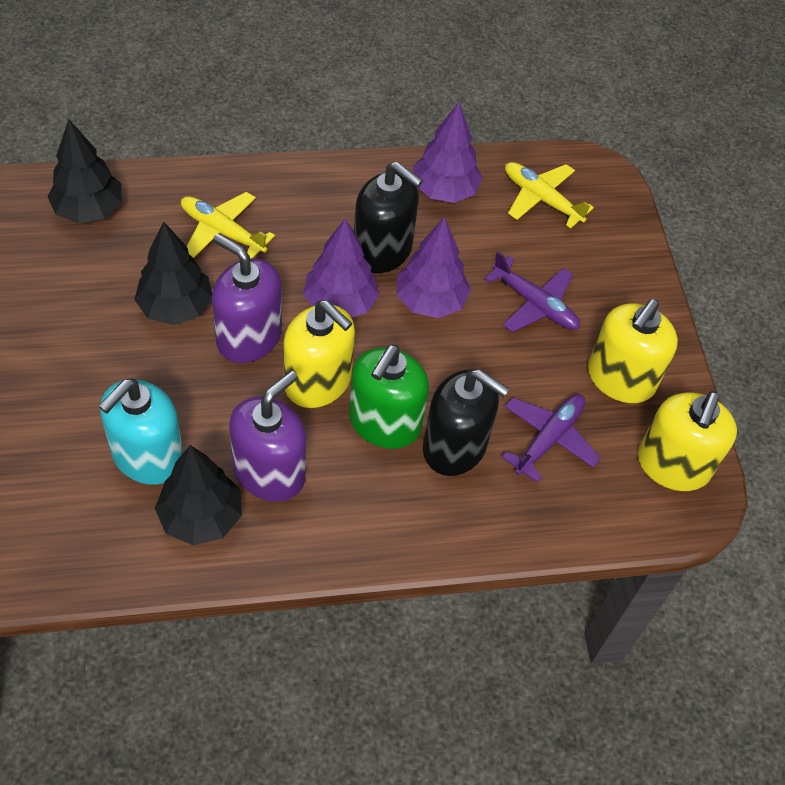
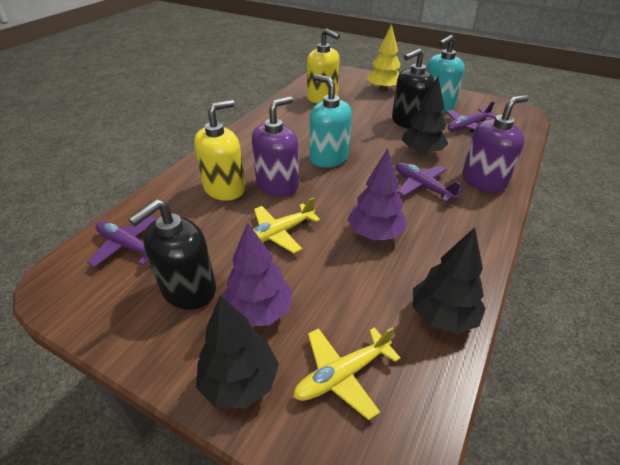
green soap dispenser: 1 -> 0
purple plane: 2 -> 3
purple tree: 3 -> 2
turquoise soap dispenser: 1 -> 2
yellow soap dispenser: 3 -> 2
yellow tree: 0 -> 1

